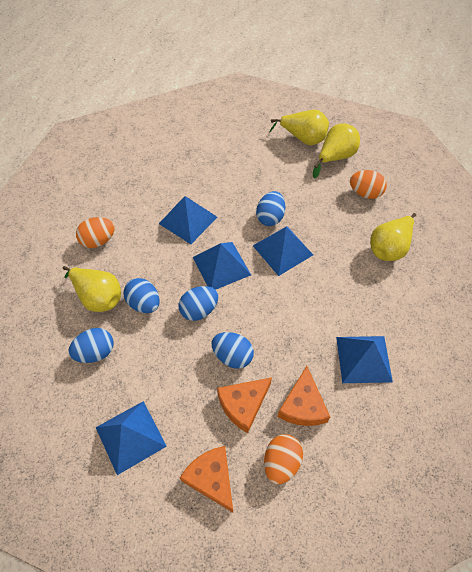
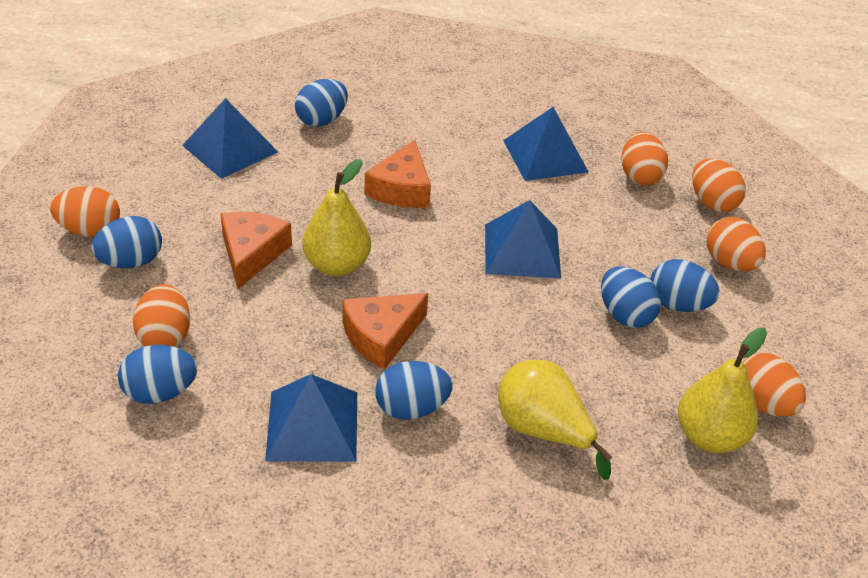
blue egg: 5 -> 6
blue pyramid: 5 -> 4
orange egg: 3 -> 6
yellow pear: 4 -> 3

